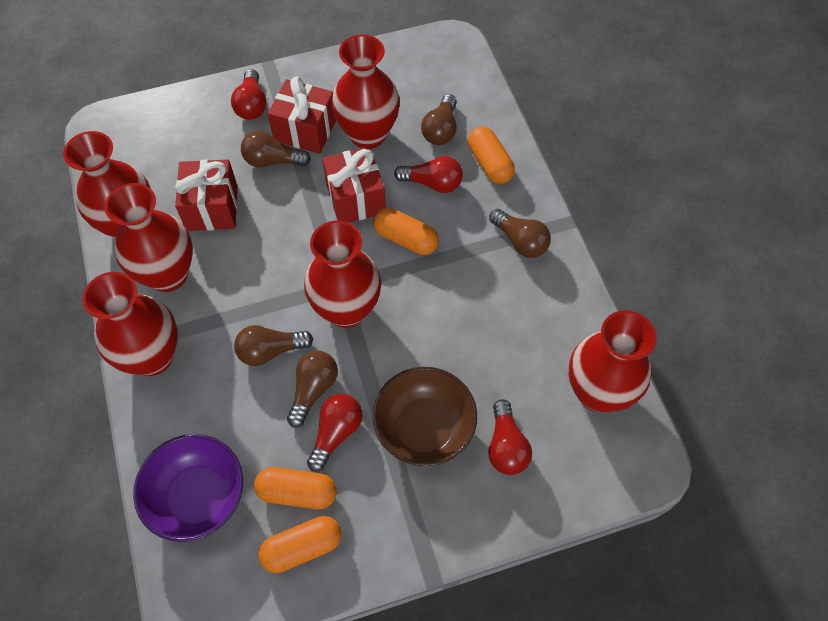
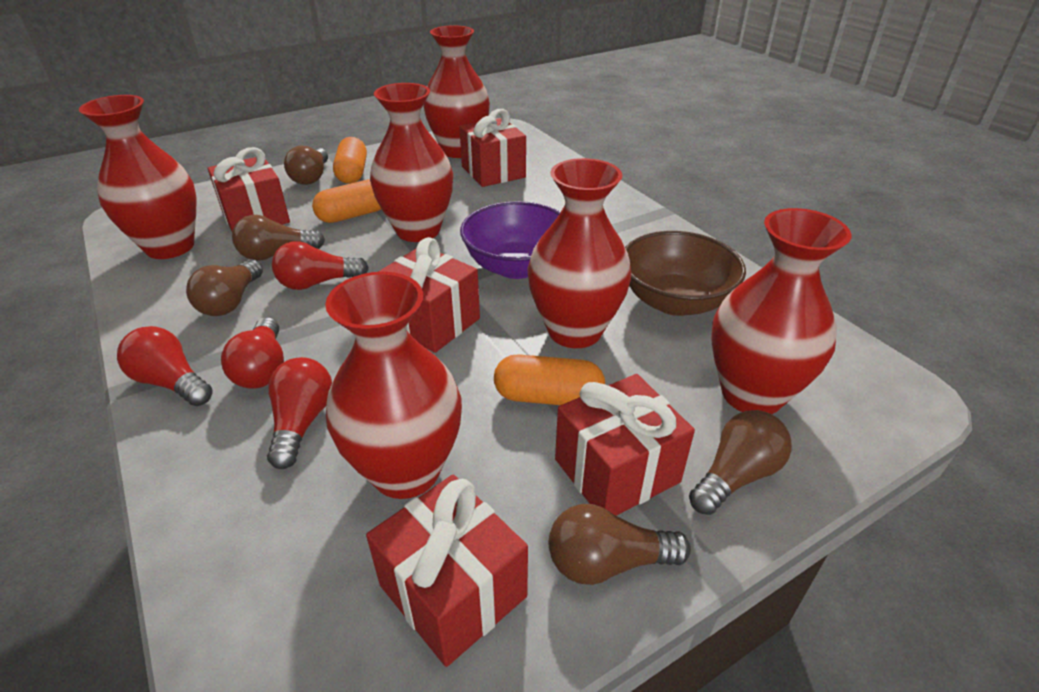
orange capsule: 4 -> 3
red gift: 3 -> 5

